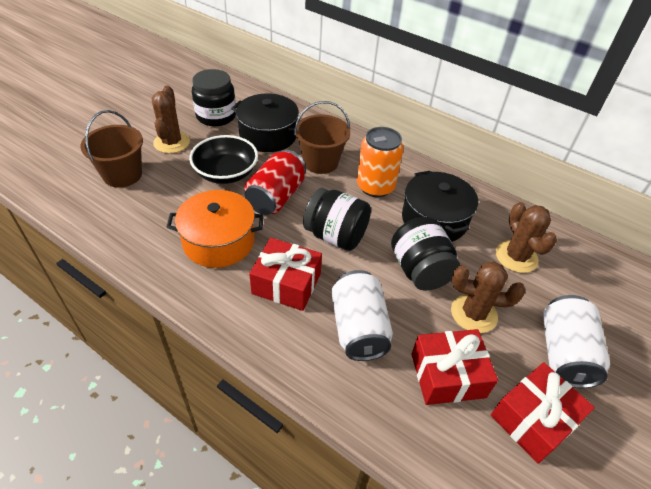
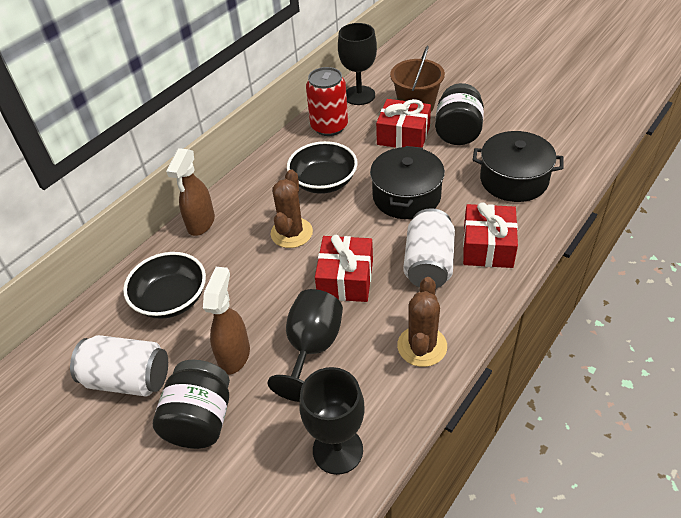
black bowl: 1 -> 2
black goblet: 0 -> 3
black jar: 3 -> 2
brown bucket: 2 -> 1
brown cactus: 3 -> 2
brown spray bottle: 0 -> 2
orange can: 1 -> 0
orange pot: 1 -> 0

